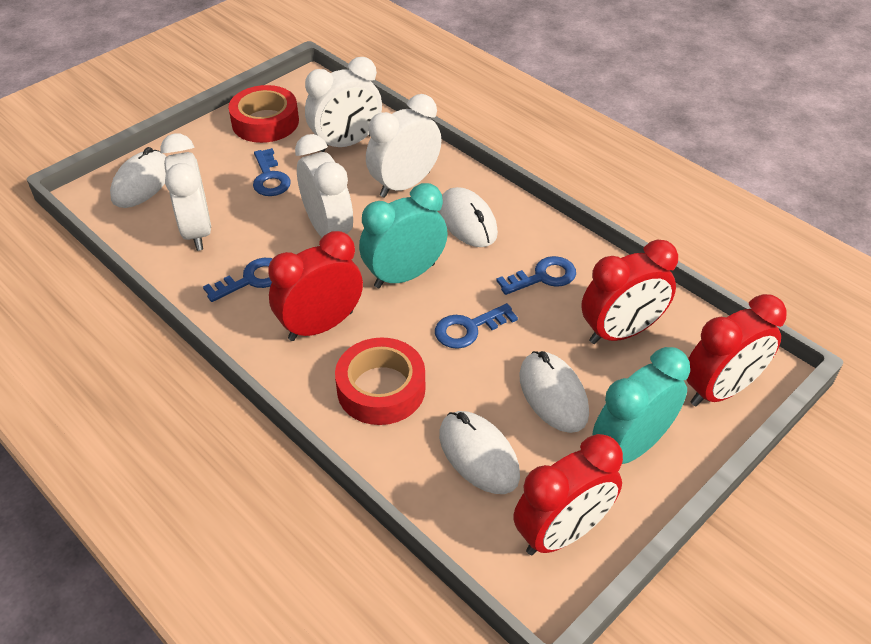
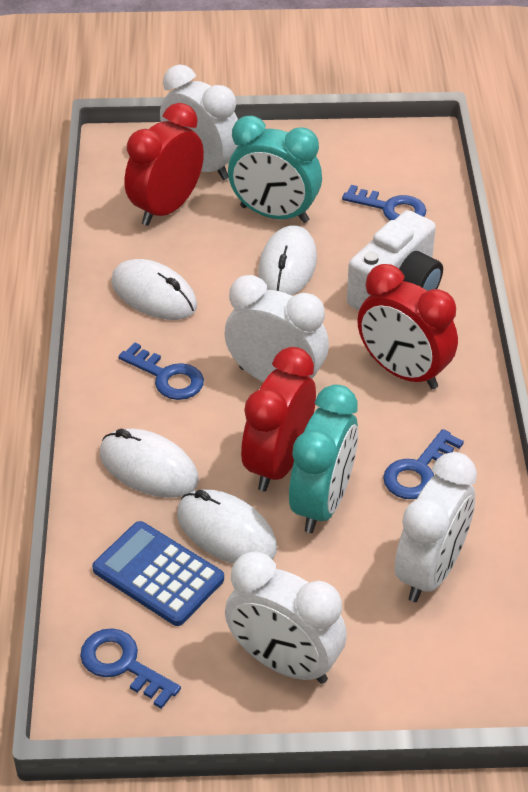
blue calculator: 0 -> 1
red clock: 4 -> 3
red tape: 2 -> 0
white camera: 0 -> 1

